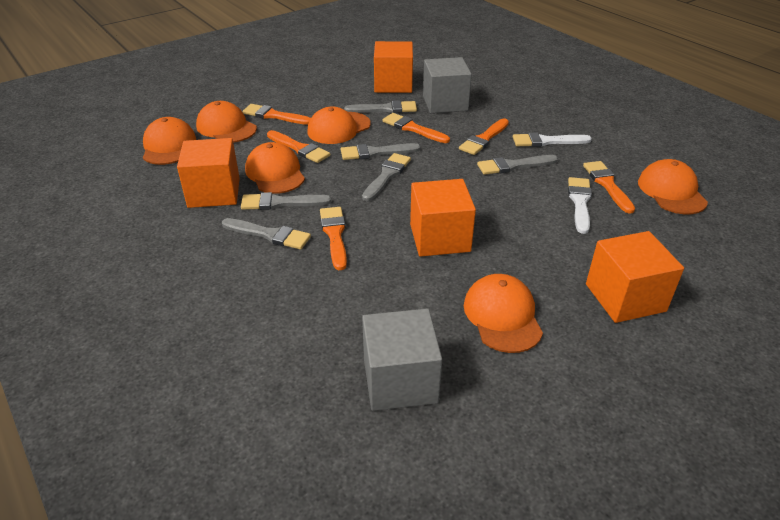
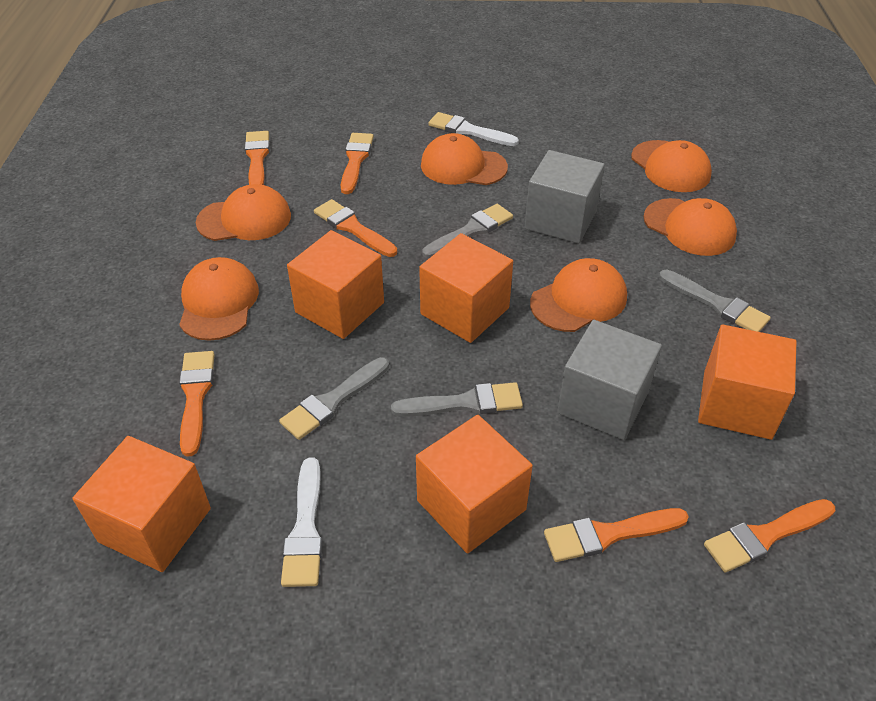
grey brush: 6 -> 4
orange cube: 4 -> 5

